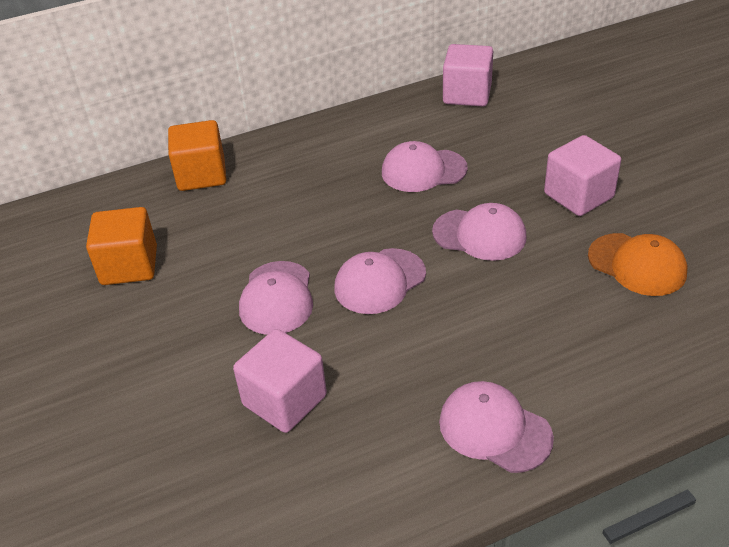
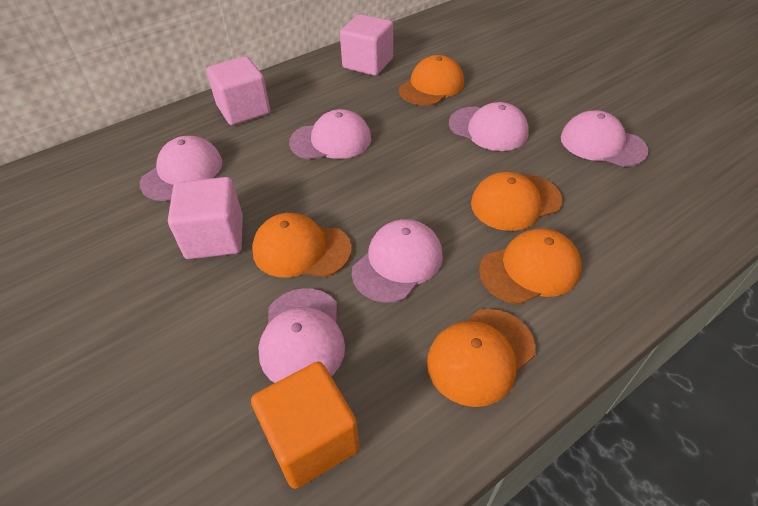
orange cap: 1 -> 5
orange cube: 2 -> 1
pink cap: 5 -> 6

